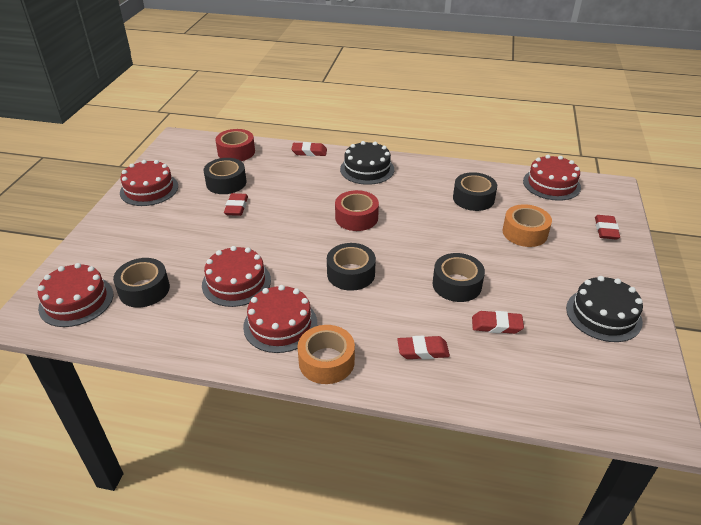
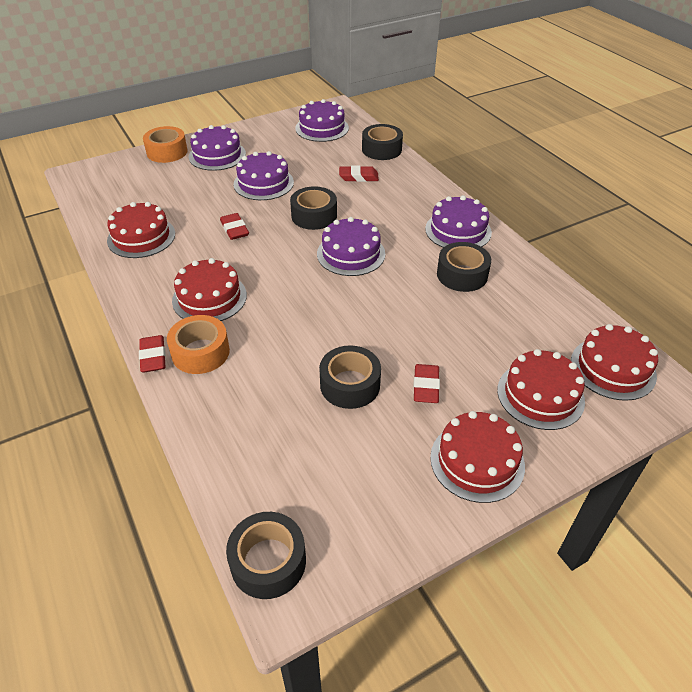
black cake: 2 -> 0
purple cake: 0 -> 5
red eraser: 5 -> 4
red tape: 2 -> 0

